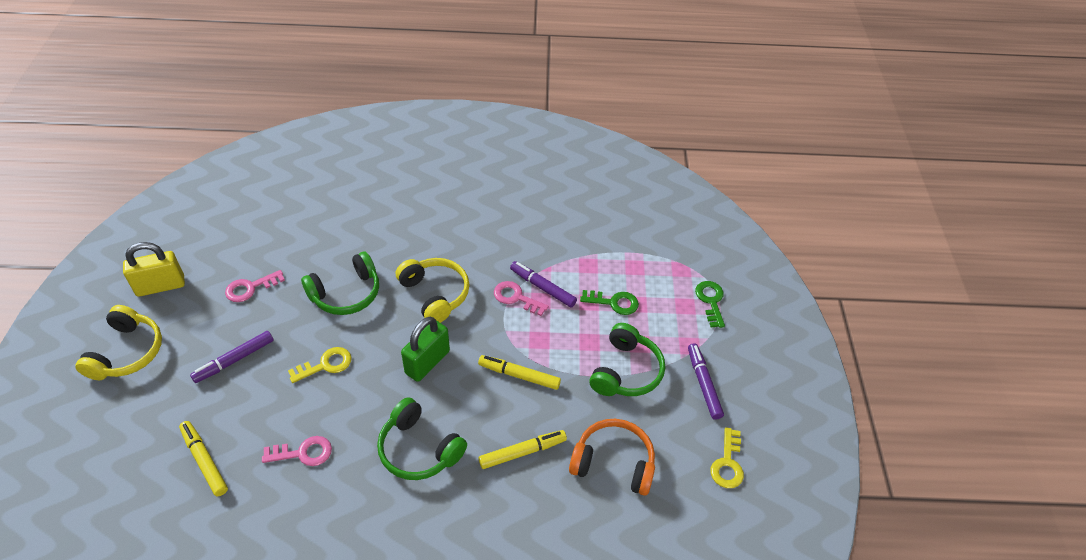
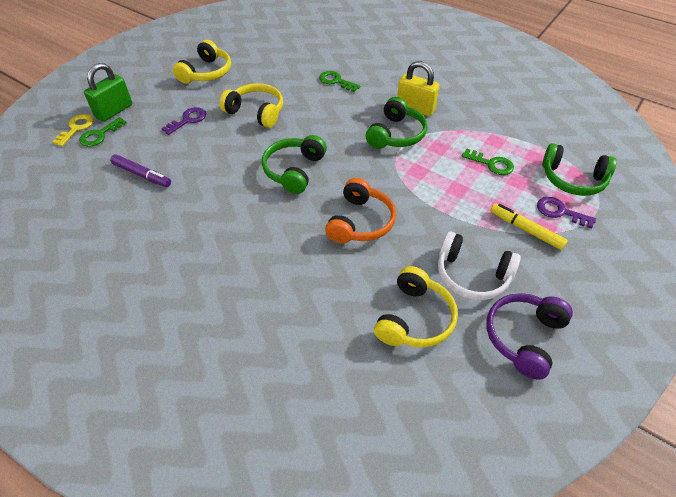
green key: 2 -> 3
pink key: 3 -> 0
purple headphones: 0 -> 1
purple key: 0 -> 2
purple marker: 3 -> 1
white headphones: 0 -> 1
yellow headphones: 2 -> 3
yellow key: 2 -> 1
yellow marker: 3 -> 1

